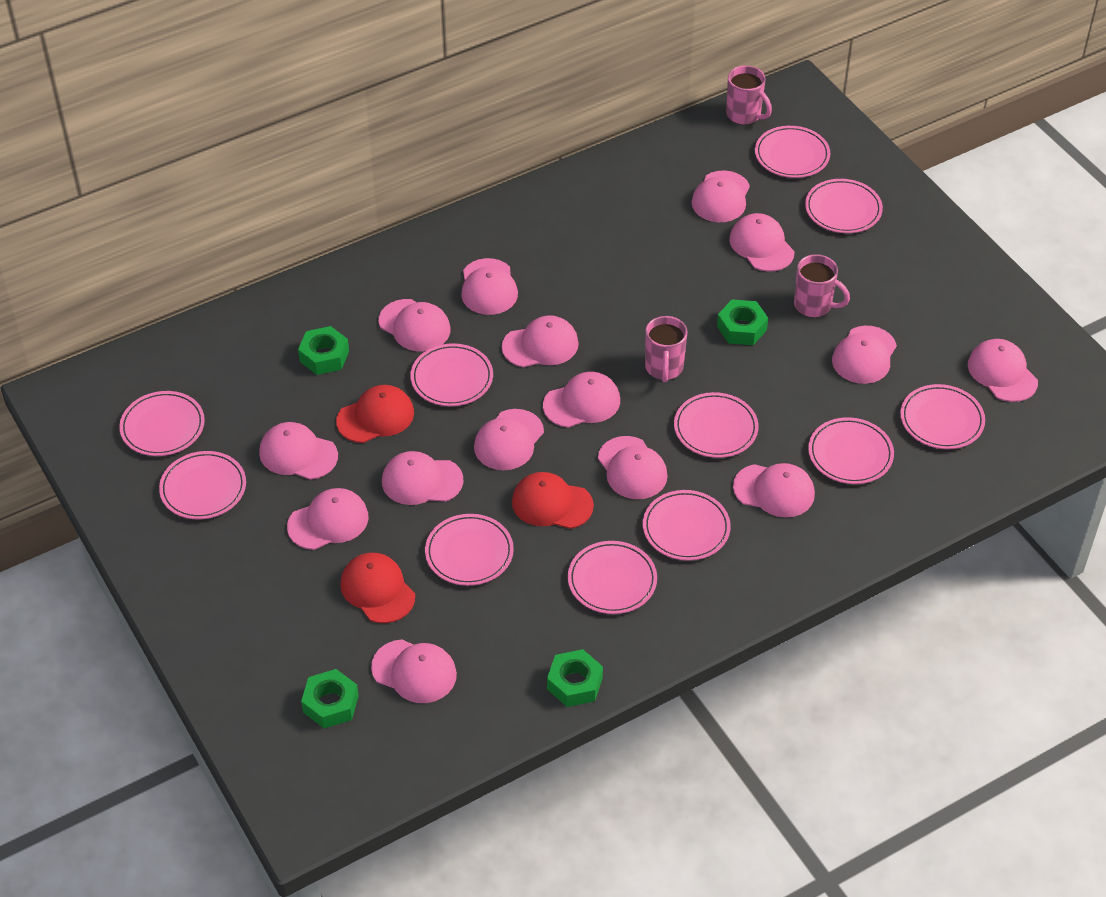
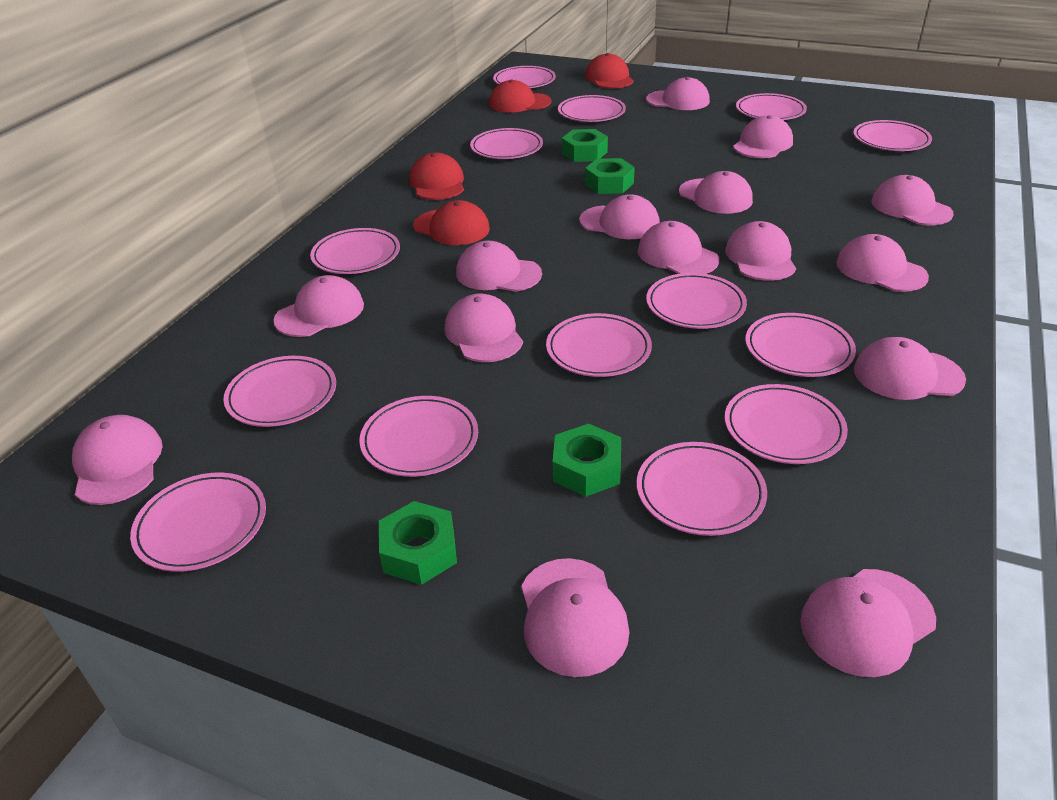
pink mug: 3 -> 0
pink plate: 11 -> 14
red cap: 3 -> 4

